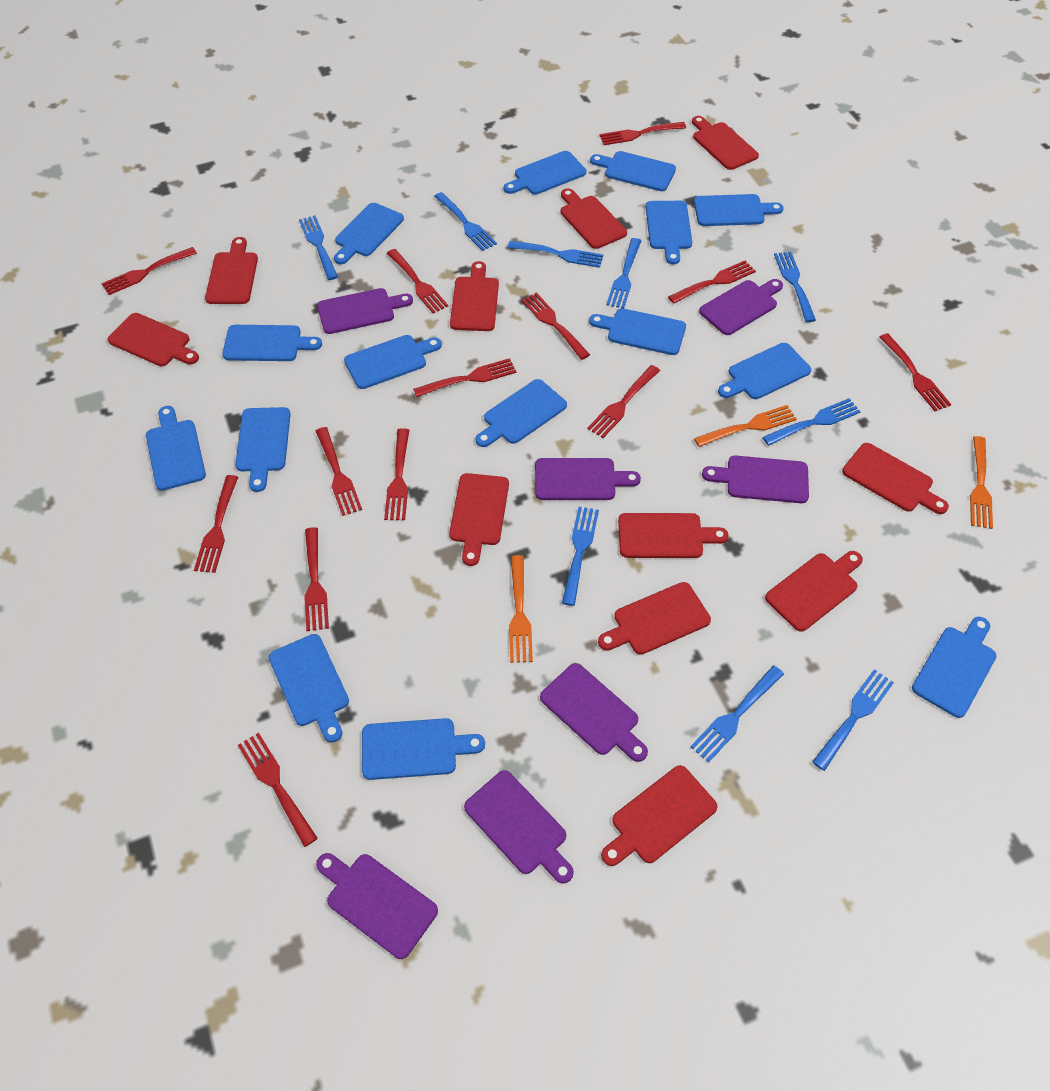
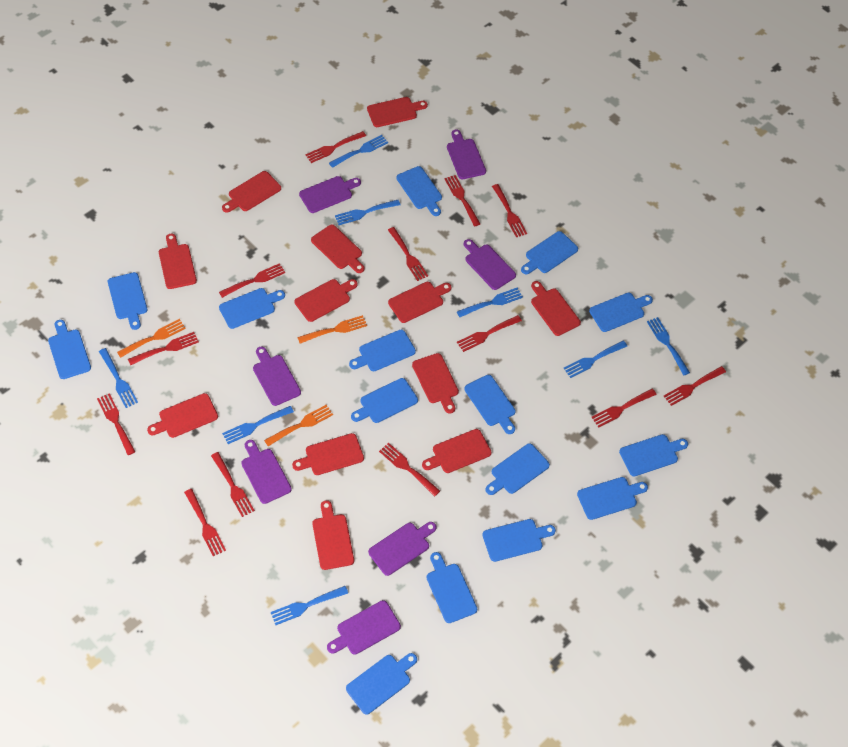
blue fork: 9 -> 8
red cutting board: 11 -> 12

